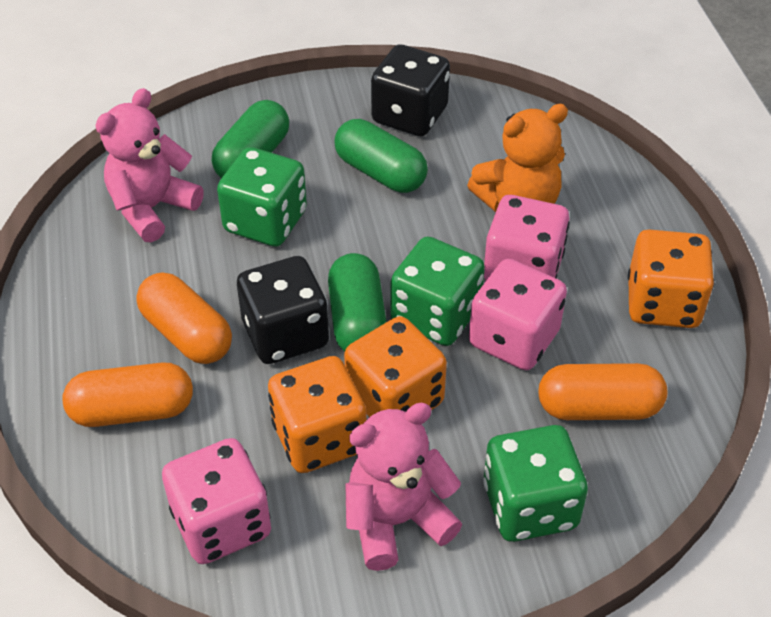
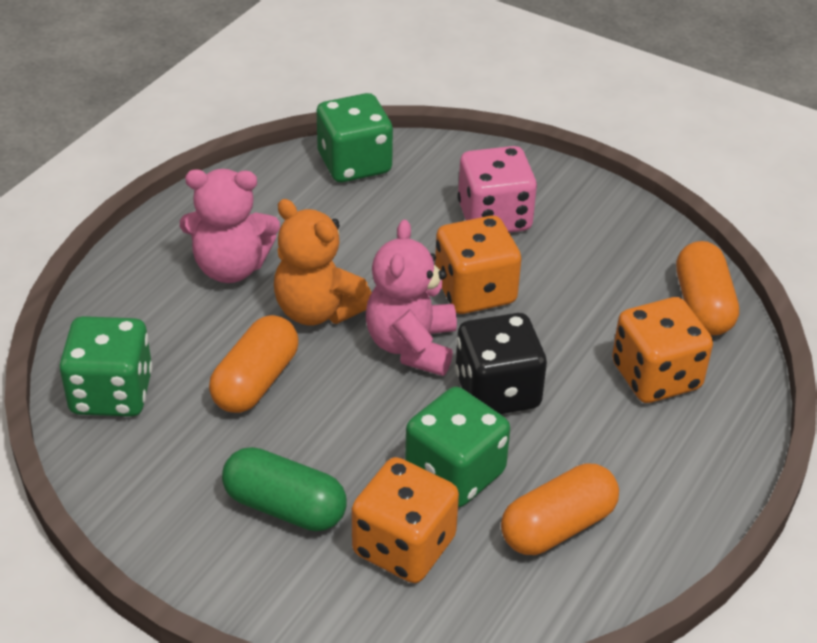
black dice: 2 -> 1
green capsule: 3 -> 1
pink dice: 3 -> 1

